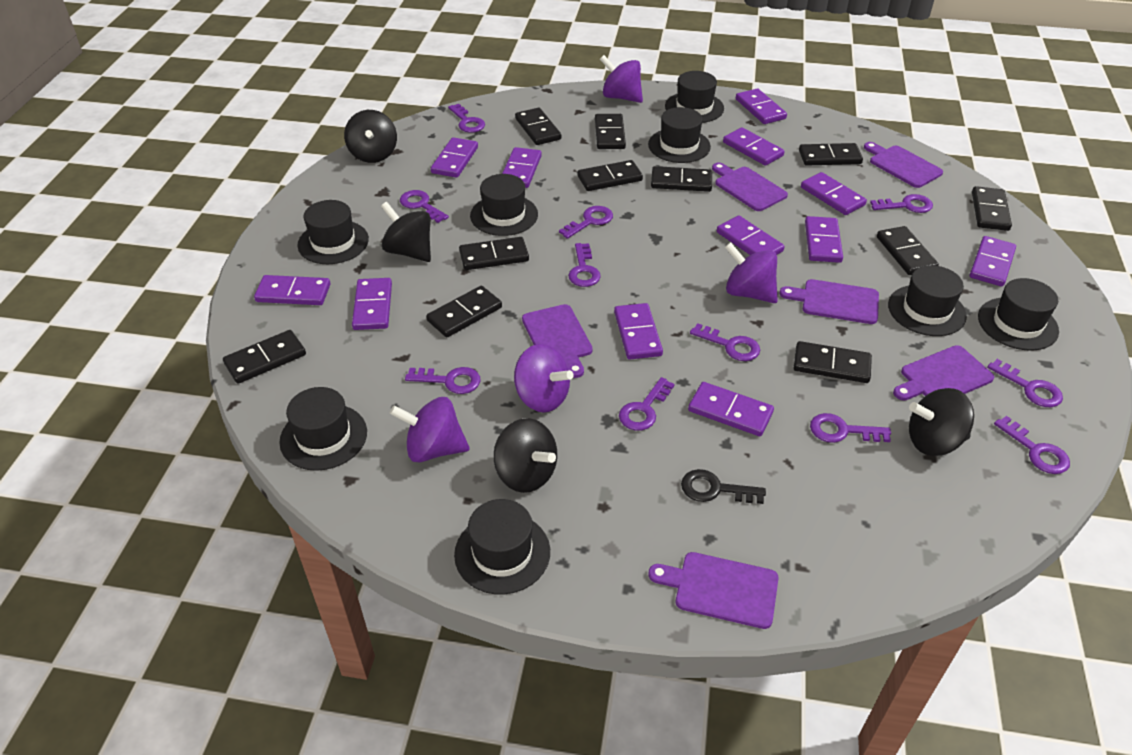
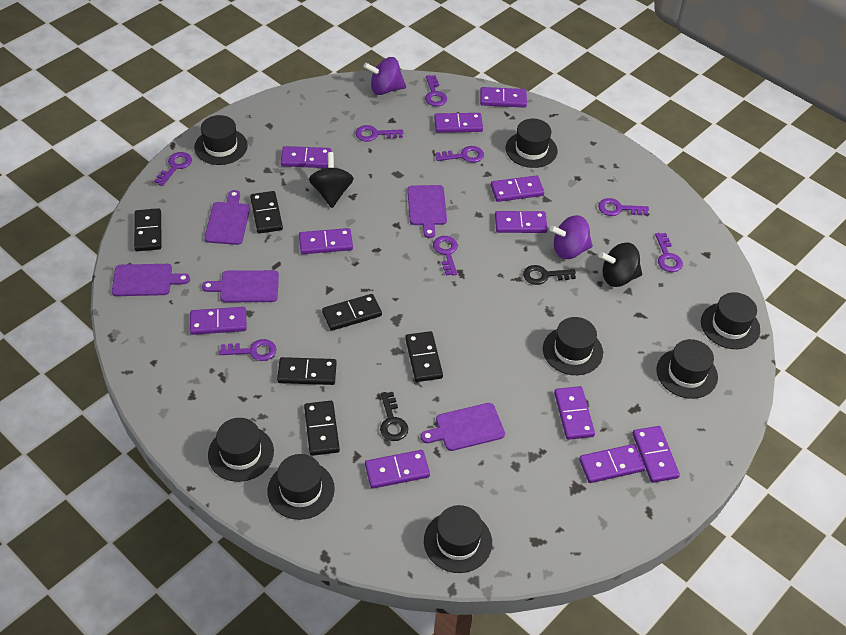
black domino: 11 -> 6
black key: 1 -> 2
black spinning top: 4 -> 2
purple cutting board: 6 -> 5
purple domino: 12 -> 11
purple key: 11 -> 8
purple spinning top: 4 -> 2

